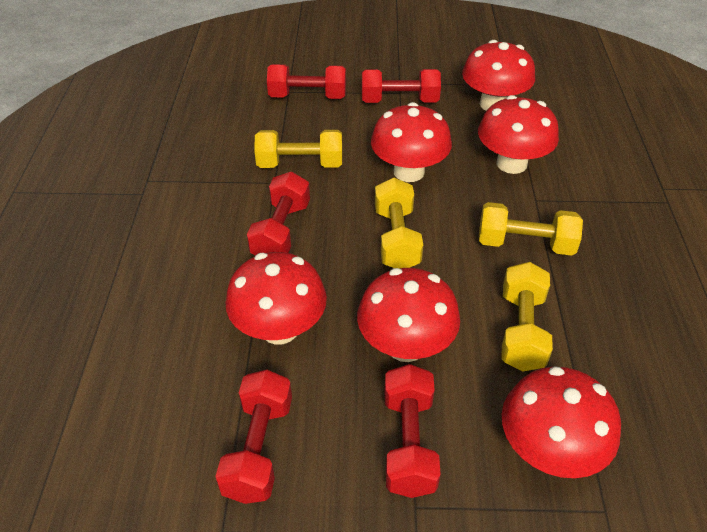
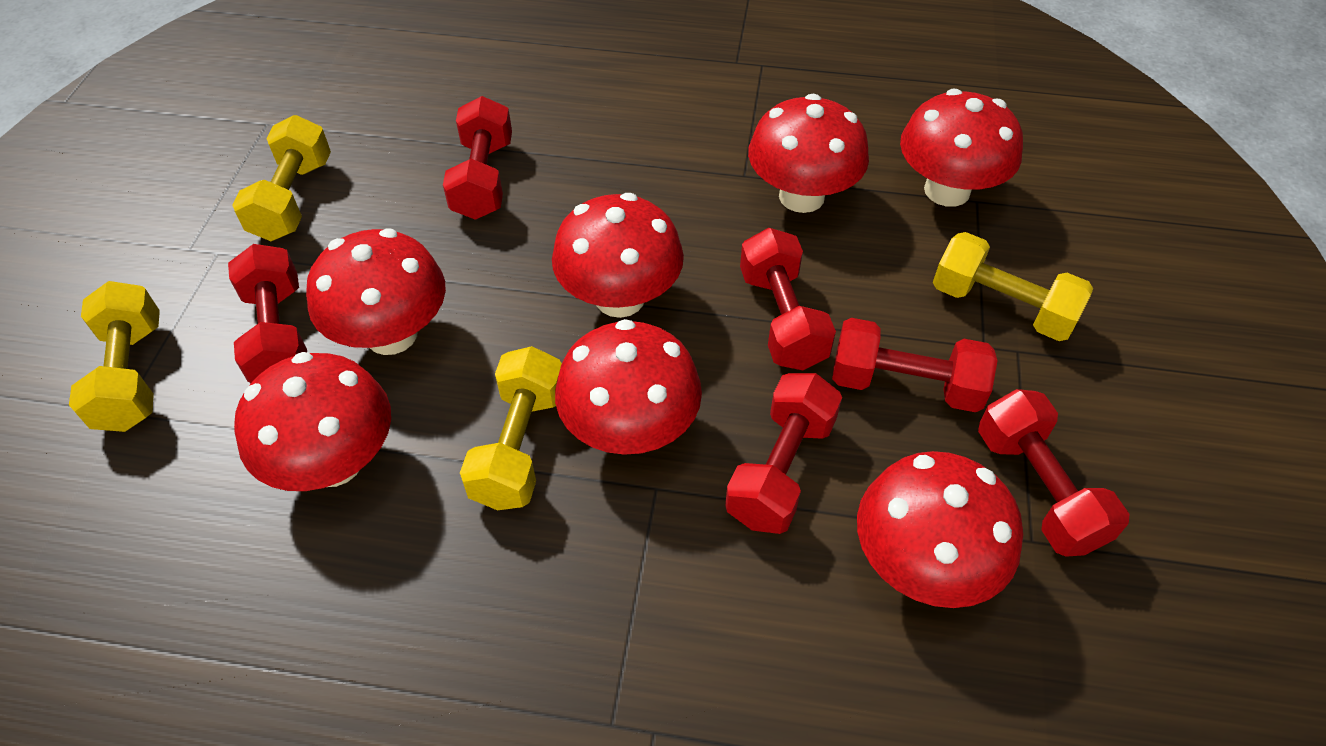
red dumbbell: 5 -> 6
red mushroom: 6 -> 7

